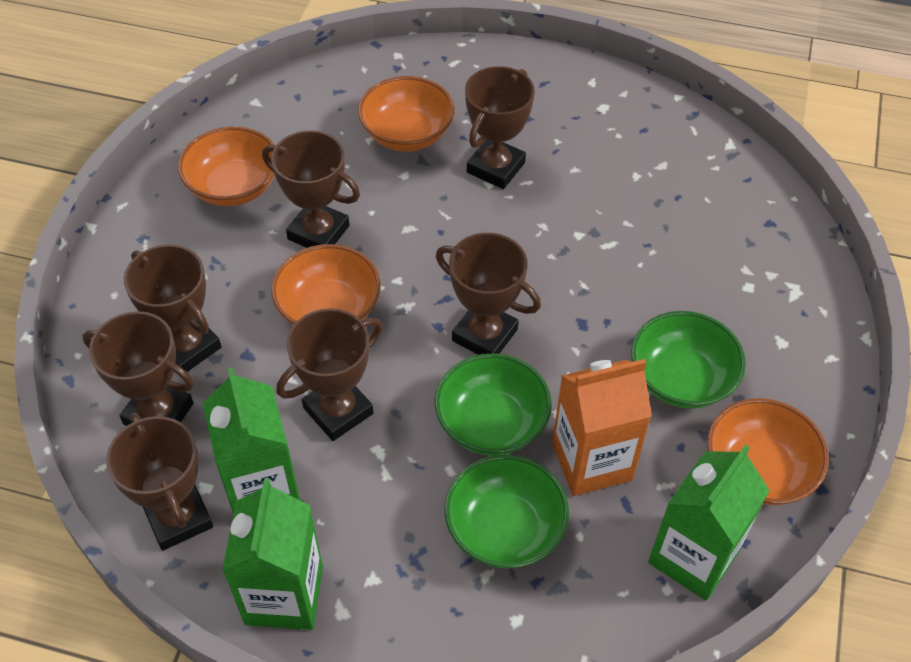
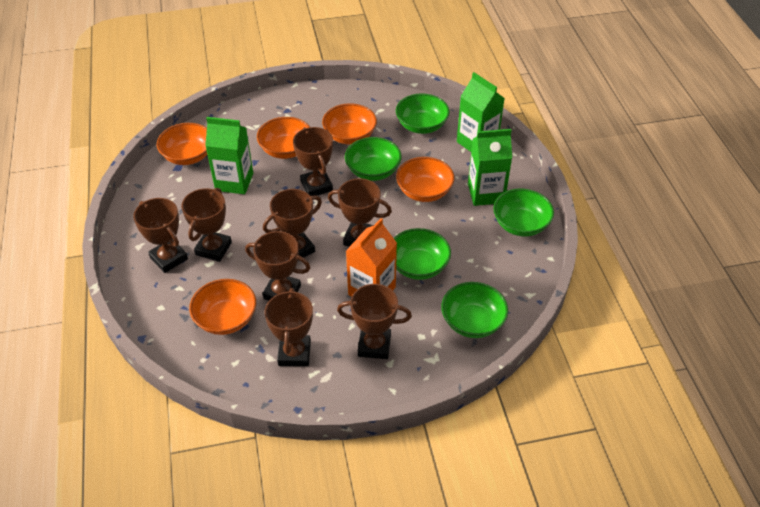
brown trophy: 7 -> 8
green bowl: 3 -> 5
orange bowl: 4 -> 5

